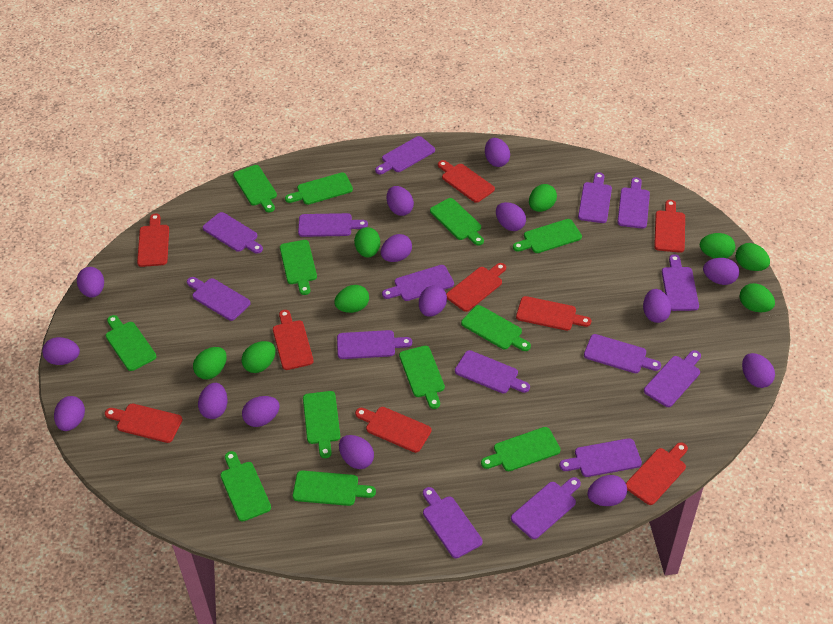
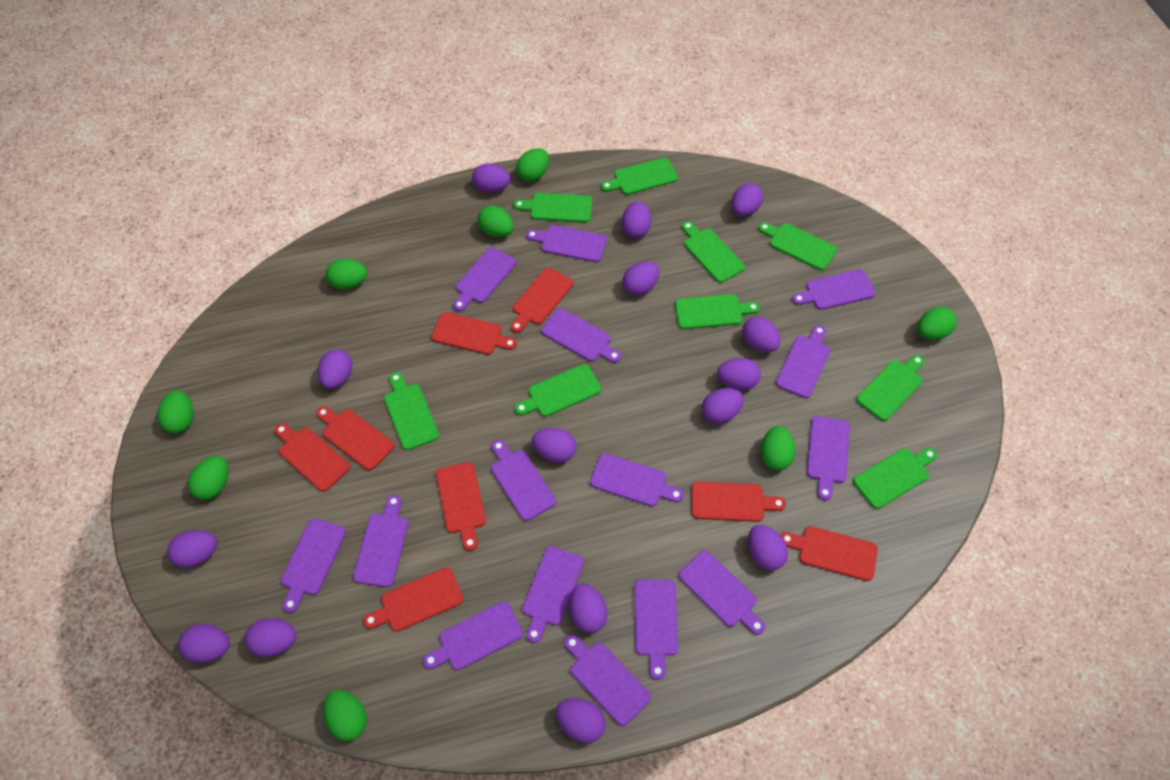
green cutting board: 12 -> 9
red cutting board: 9 -> 8

